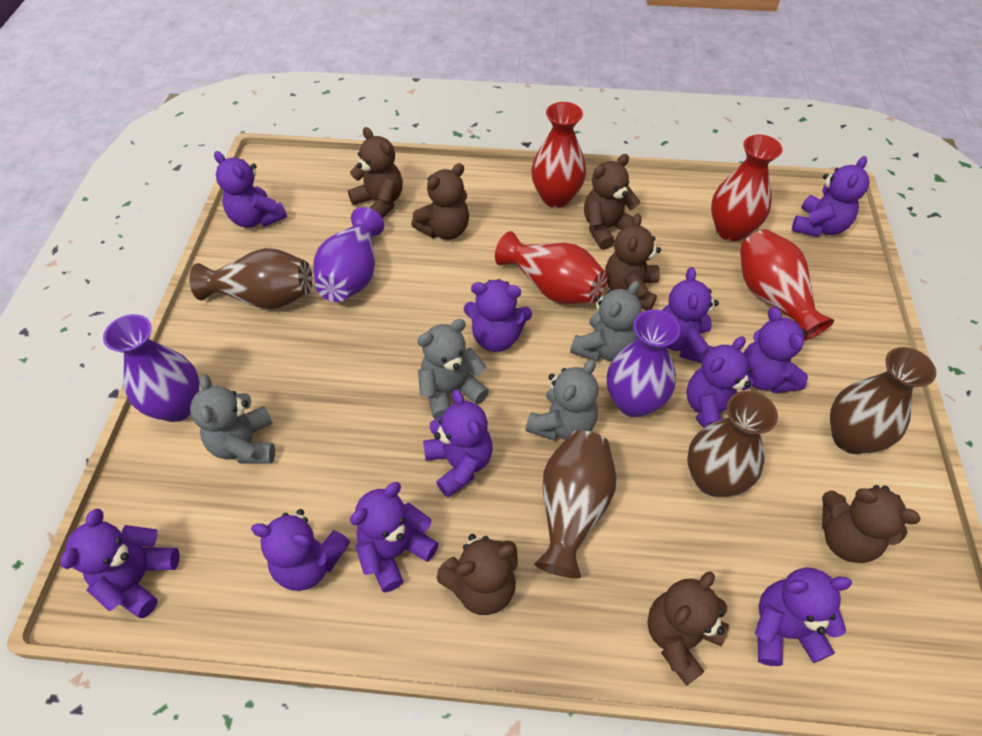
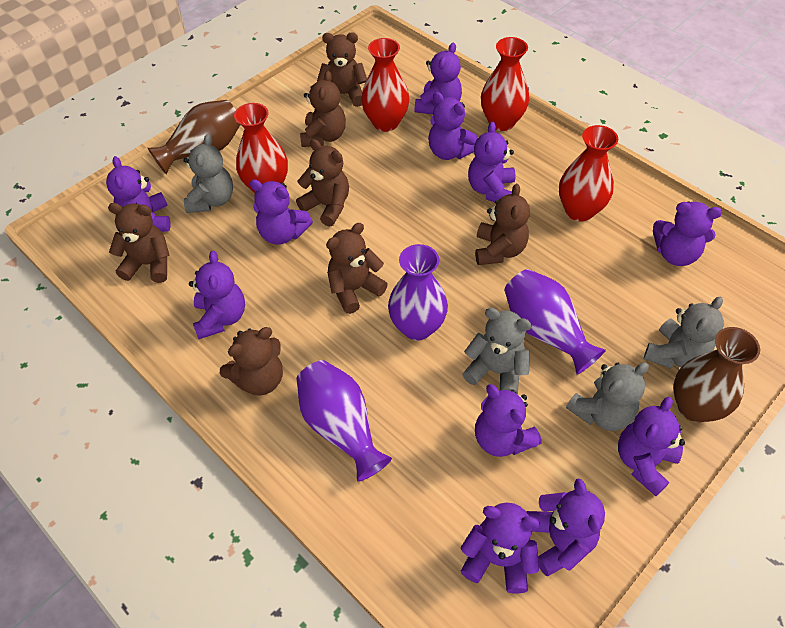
brown vase: 4 -> 2

